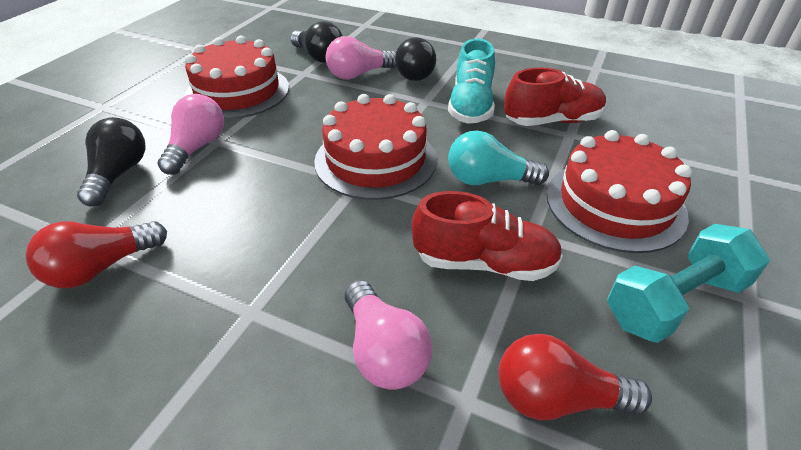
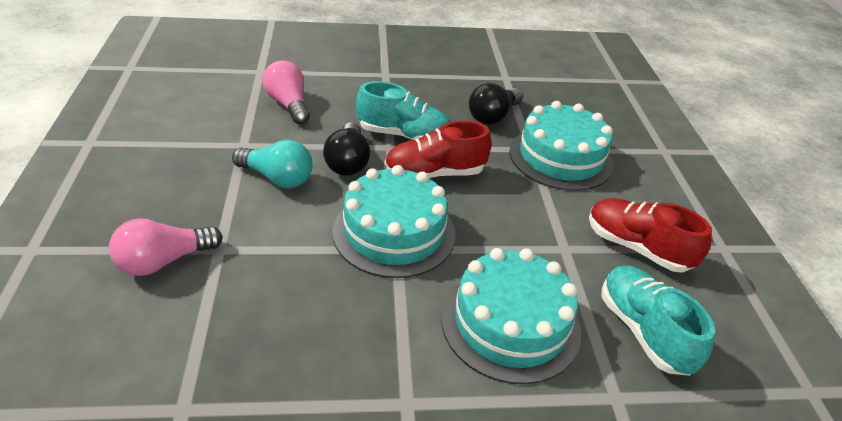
black light bulb: 3 -> 2
pink light bulb: 3 -> 2
red cake: 3 -> 0
red light bulb: 2 -> 0
turquoise cake: 0 -> 3
turquoise dumbbell: 1 -> 0
turquoise shoe: 1 -> 2

